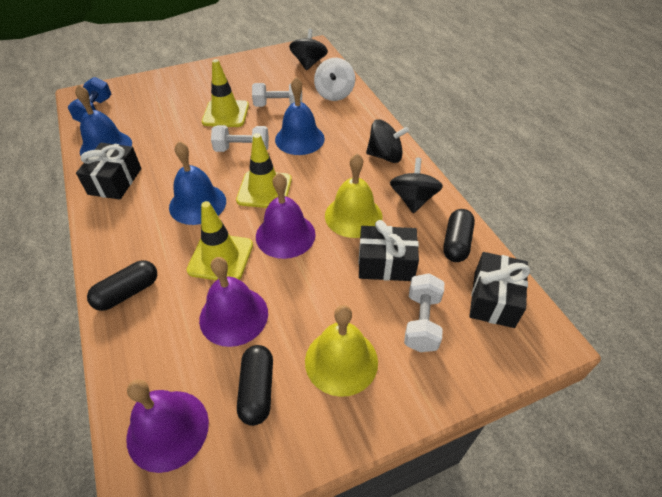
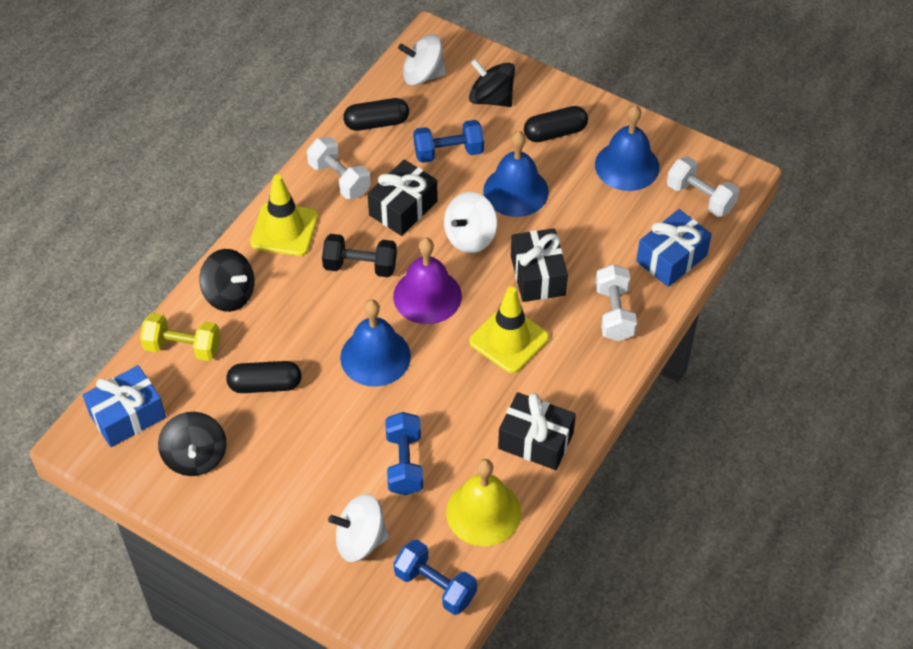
black dumbbell: 0 -> 1
blue dumbbell: 1 -> 3
blue gift: 0 -> 2
purple bell: 3 -> 1
white spinning top: 1 -> 3
yellow bell: 2 -> 1
yellow dumbbell: 0 -> 1
yellow traffic cone: 3 -> 2

